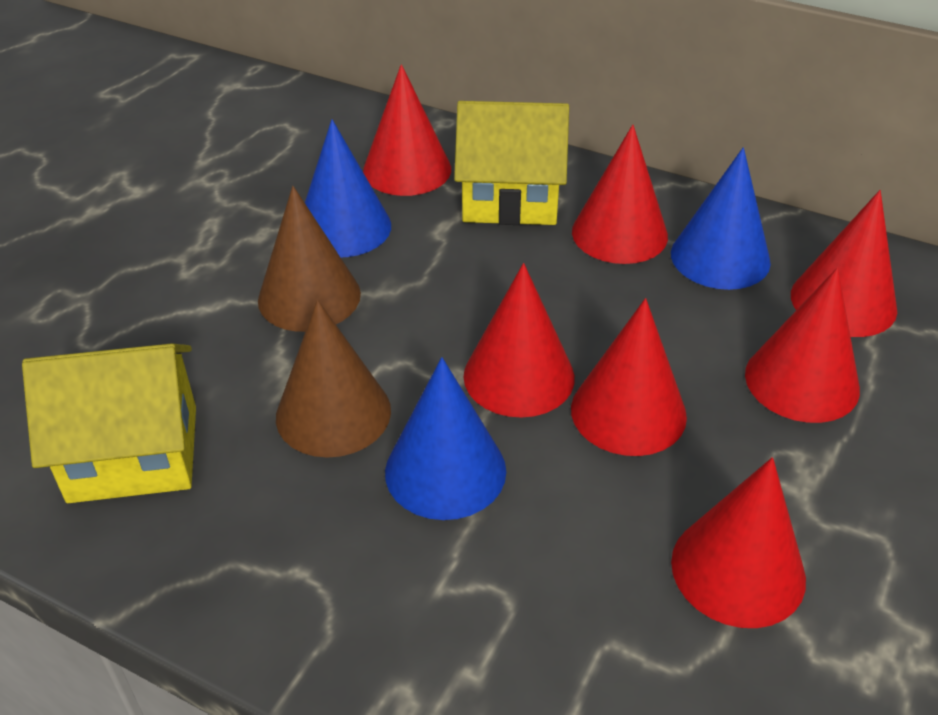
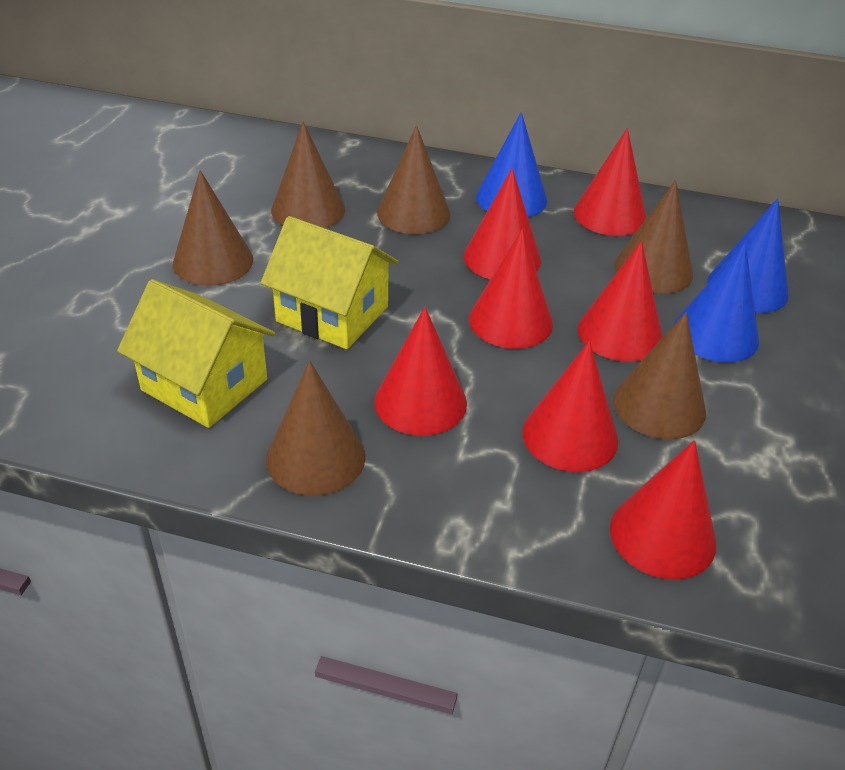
brown cone: 2 -> 6

